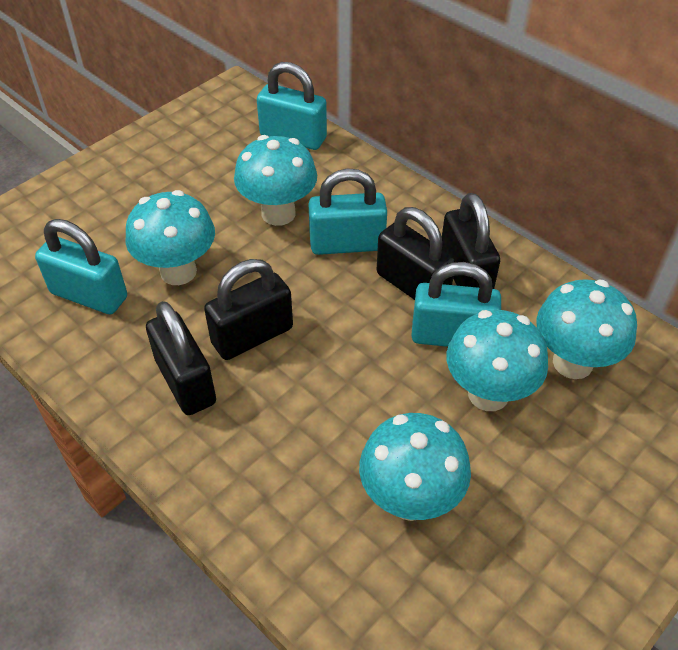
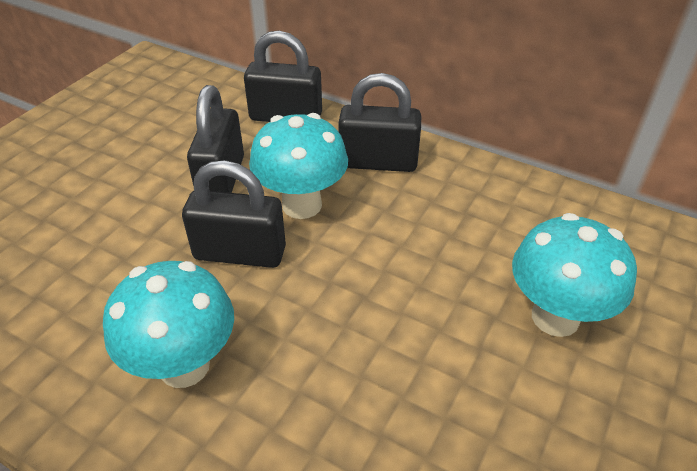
turquoise mushroom: 5 -> 3
turquoise padlock: 4 -> 0

